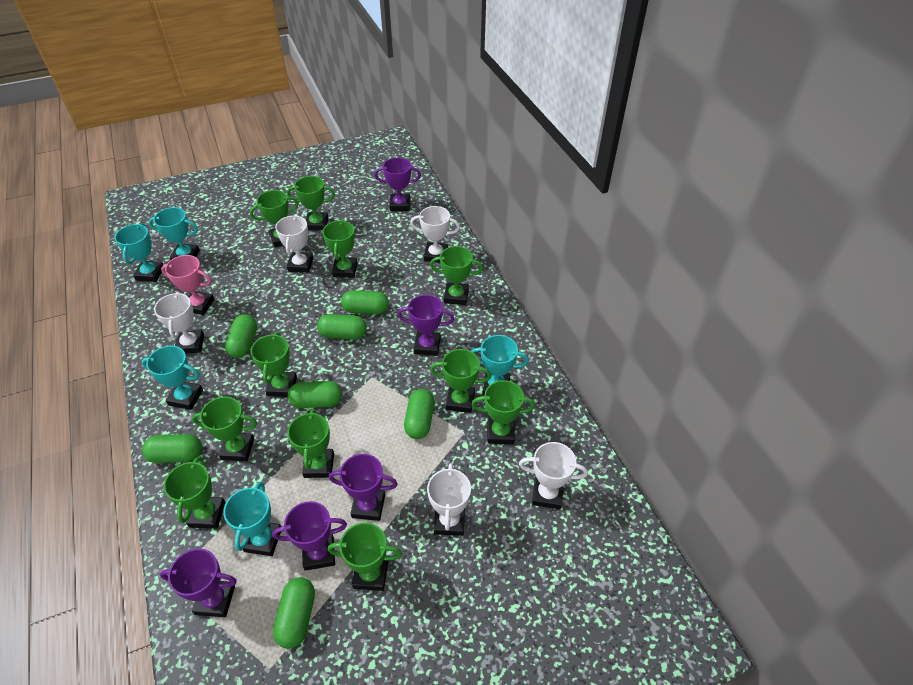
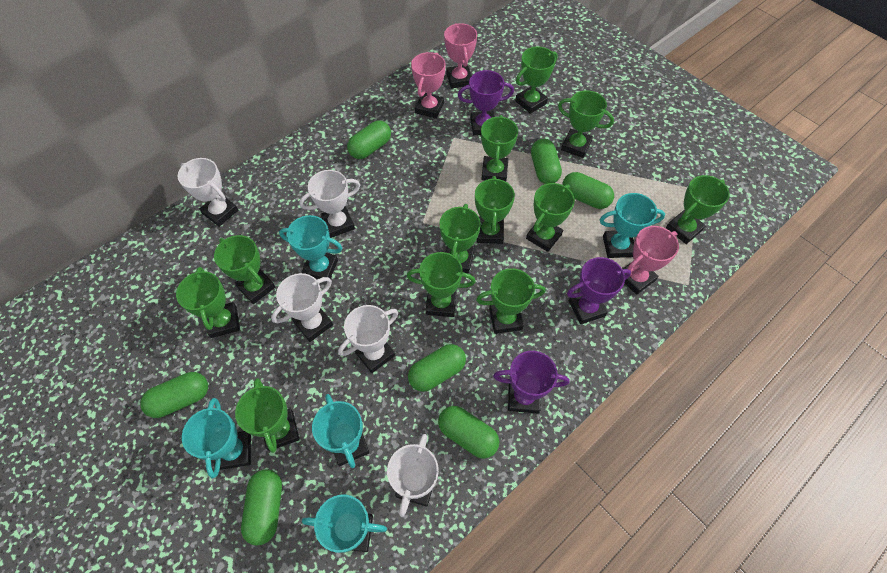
green trophy: 11 -> 12
pink trophy: 1 -> 3
purple trophy: 5 -> 3

